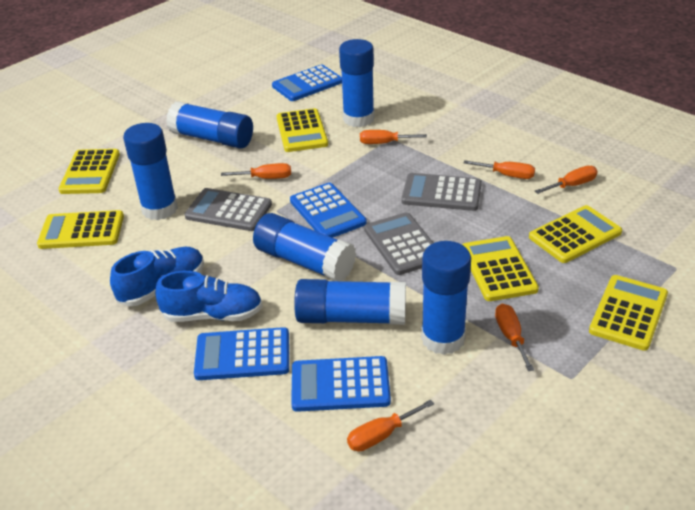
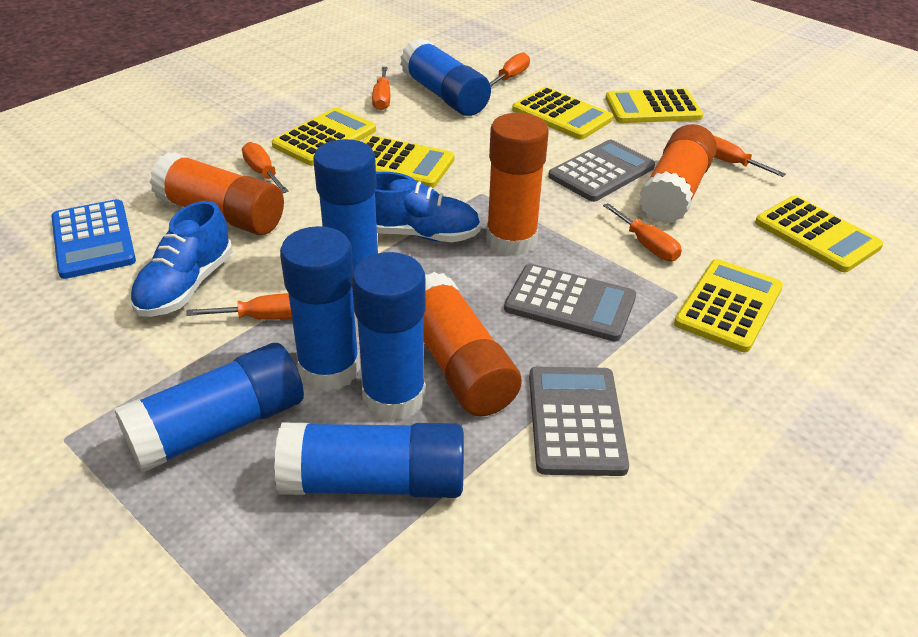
blue calculator: 4 -> 1
orange glue stick: 0 -> 4

